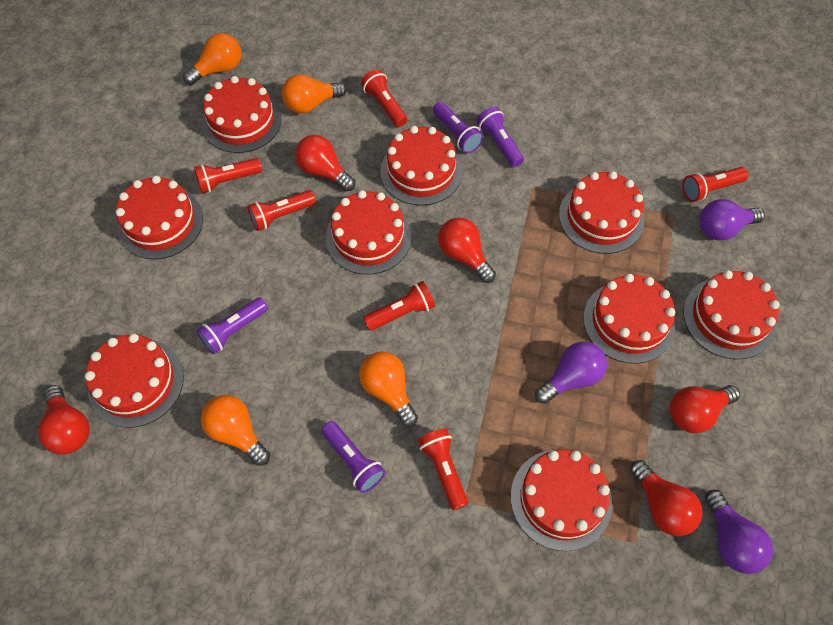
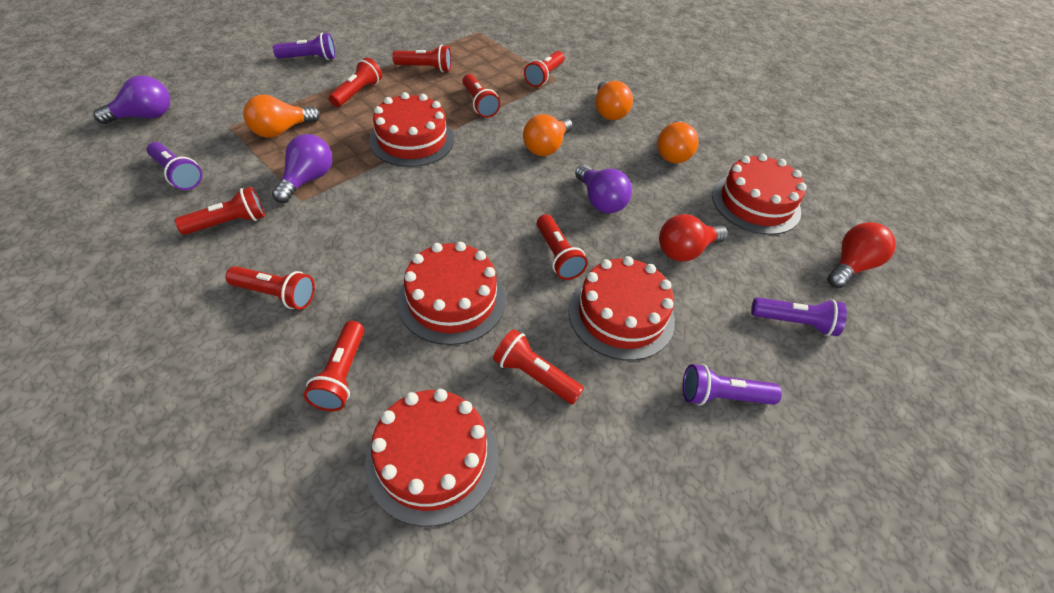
red cake: 9 -> 5
red flashlight: 6 -> 9
red light bulb: 5 -> 2

